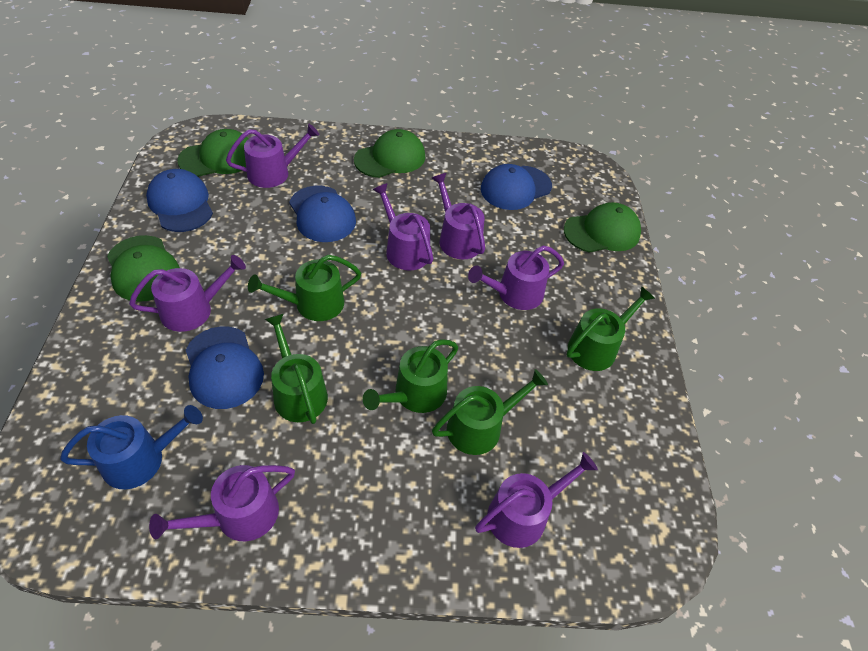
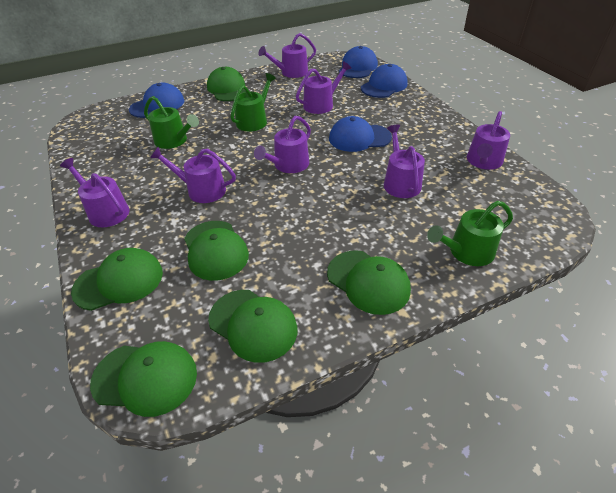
blue watering can: 1 -> 0
green cap: 4 -> 6
green watering can: 5 -> 3

